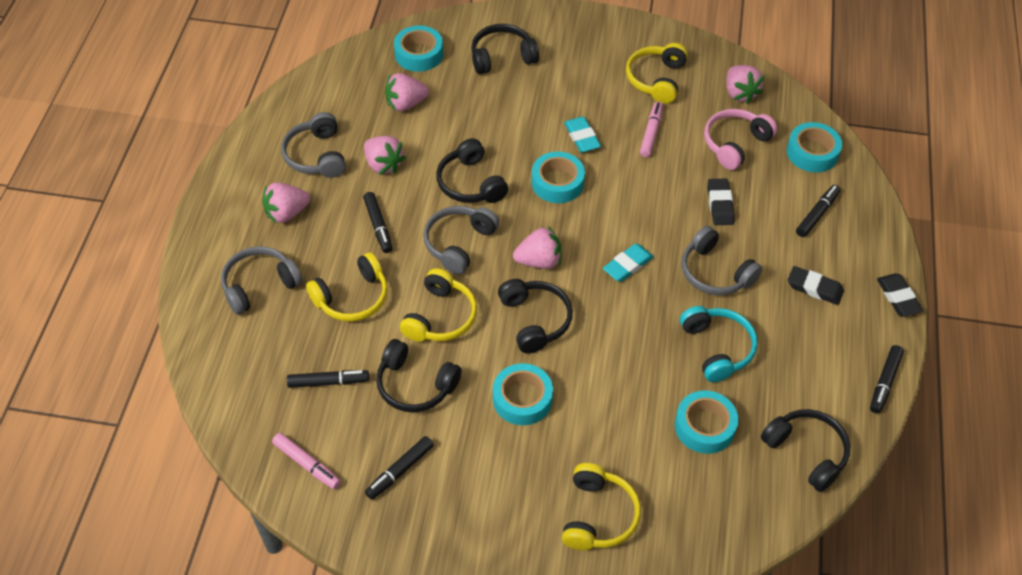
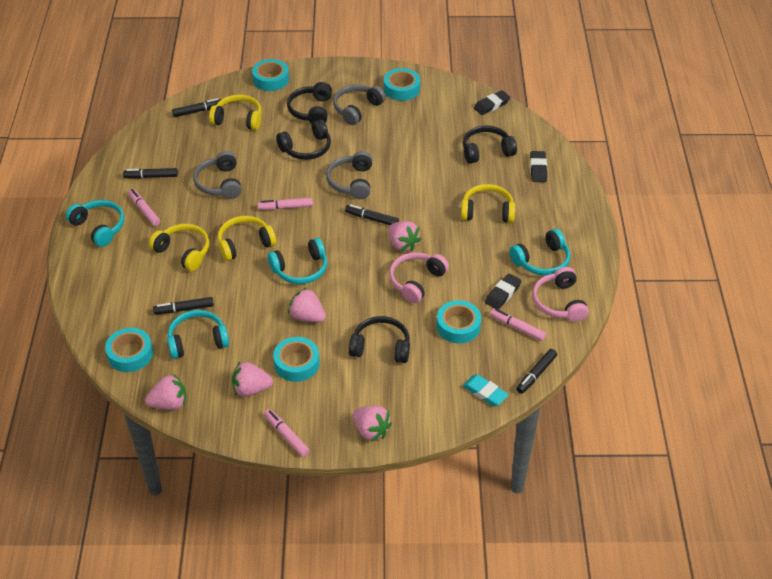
black headphones: 5 -> 4
grey headphones: 4 -> 3
pink headphones: 1 -> 2
pink marker: 2 -> 4
turquoise eraser: 2 -> 1
turquoise headphones: 1 -> 4

